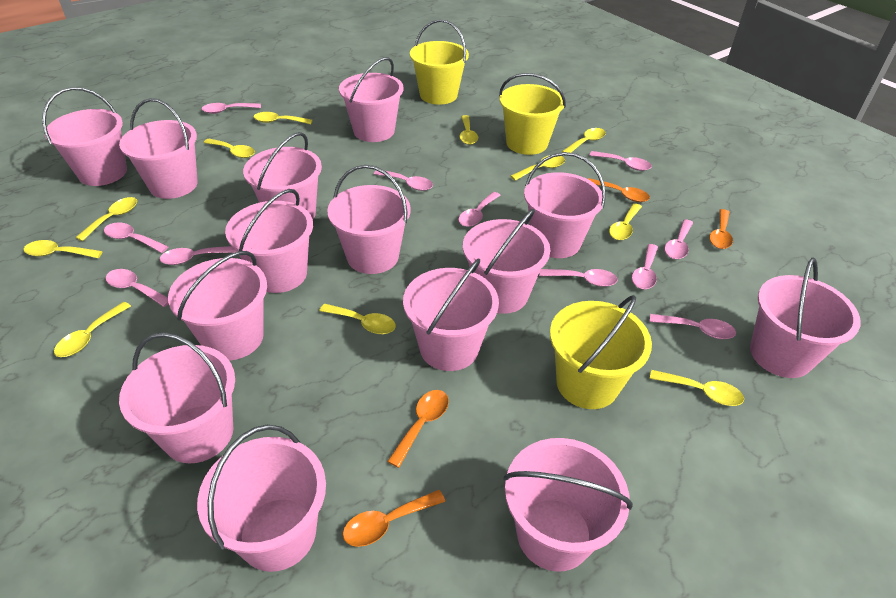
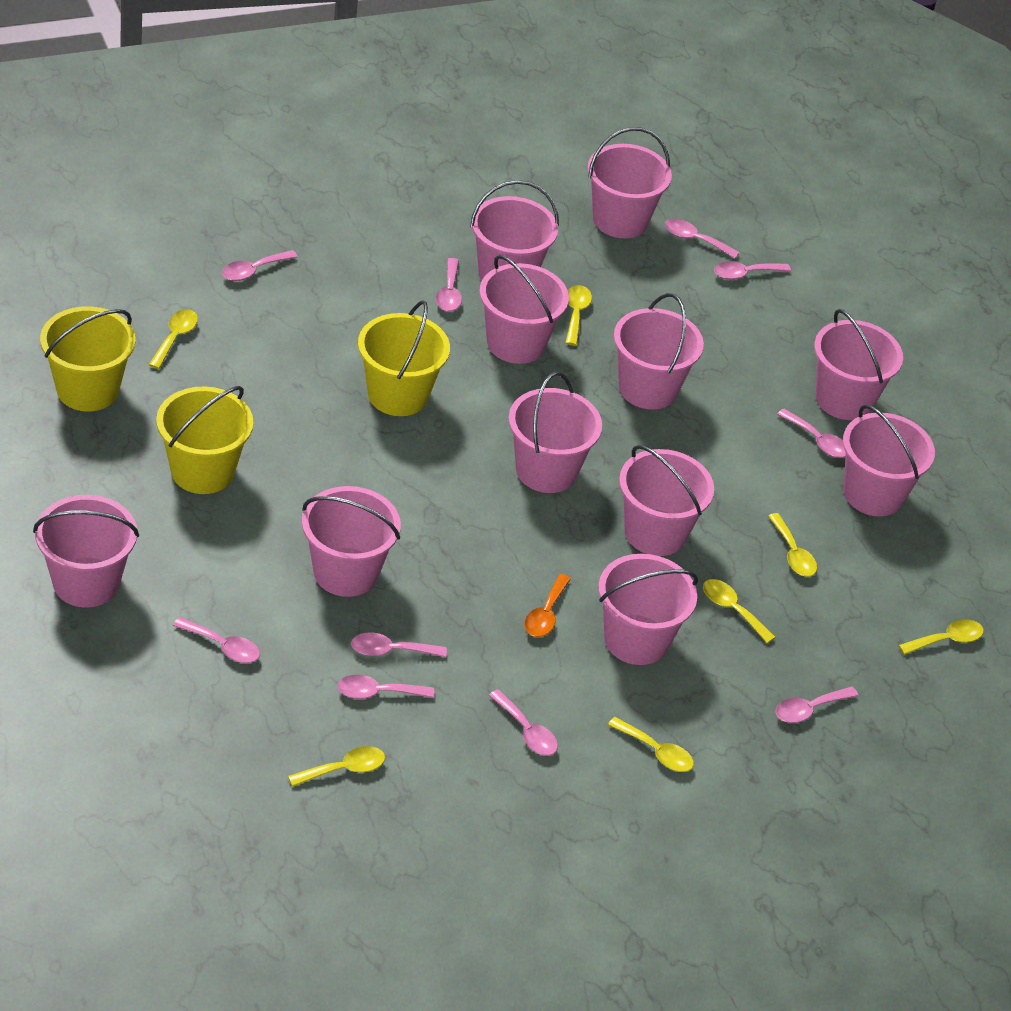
orange spoon: 4 -> 1
pink bucket: 14 -> 11
pink spoon: 11 -> 10
yellow spoon: 11 -> 7

